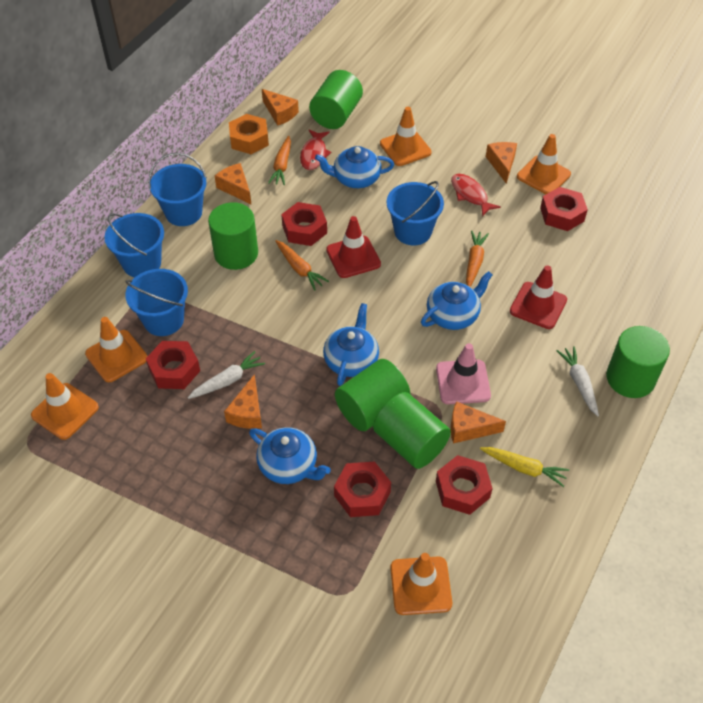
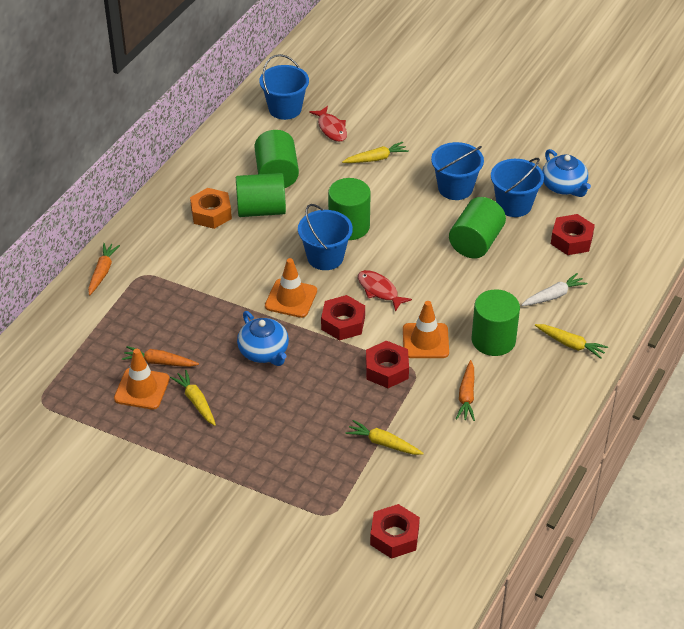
blue teapot: 4 -> 2
orange cheese: 5 -> 0
orange traffic cone: 5 -> 3
pink traffic cone: 1 -> 0
red nut: 5 -> 4
red traffic cone: 2 -> 0
white carrot: 2 -> 1
yellow carrot: 1 -> 4

